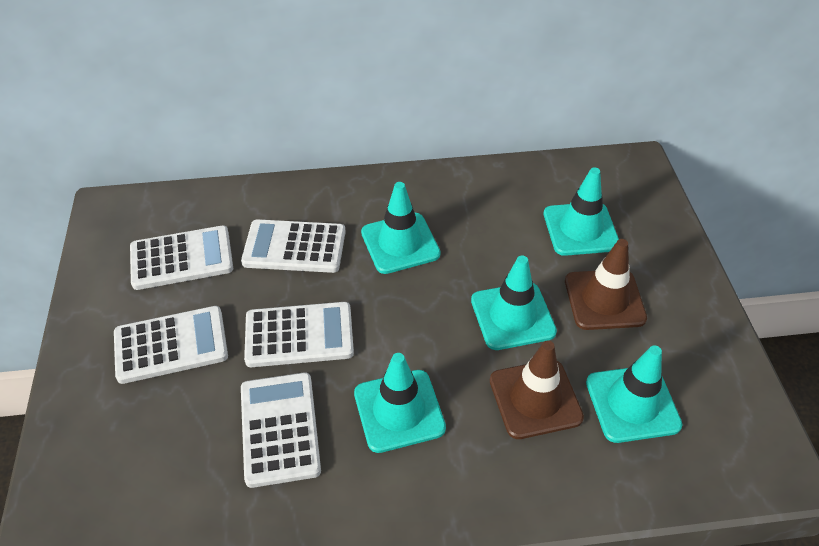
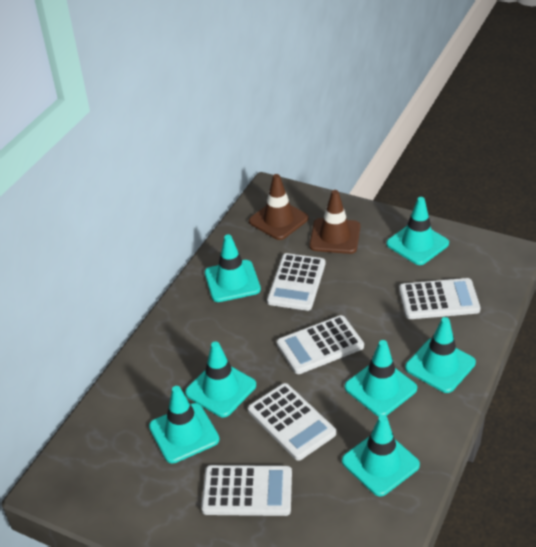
turquoise traffic cone: 5 -> 7

